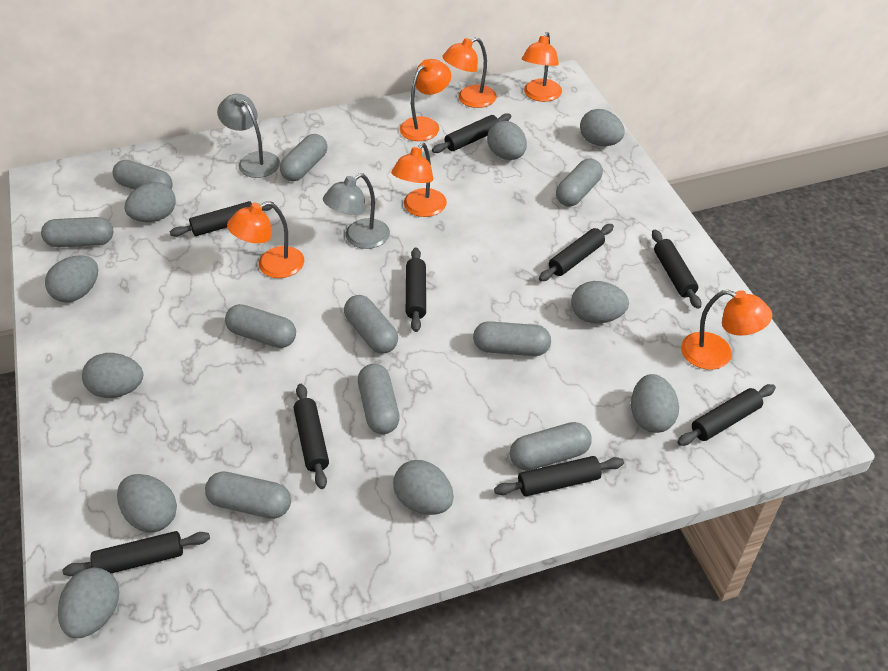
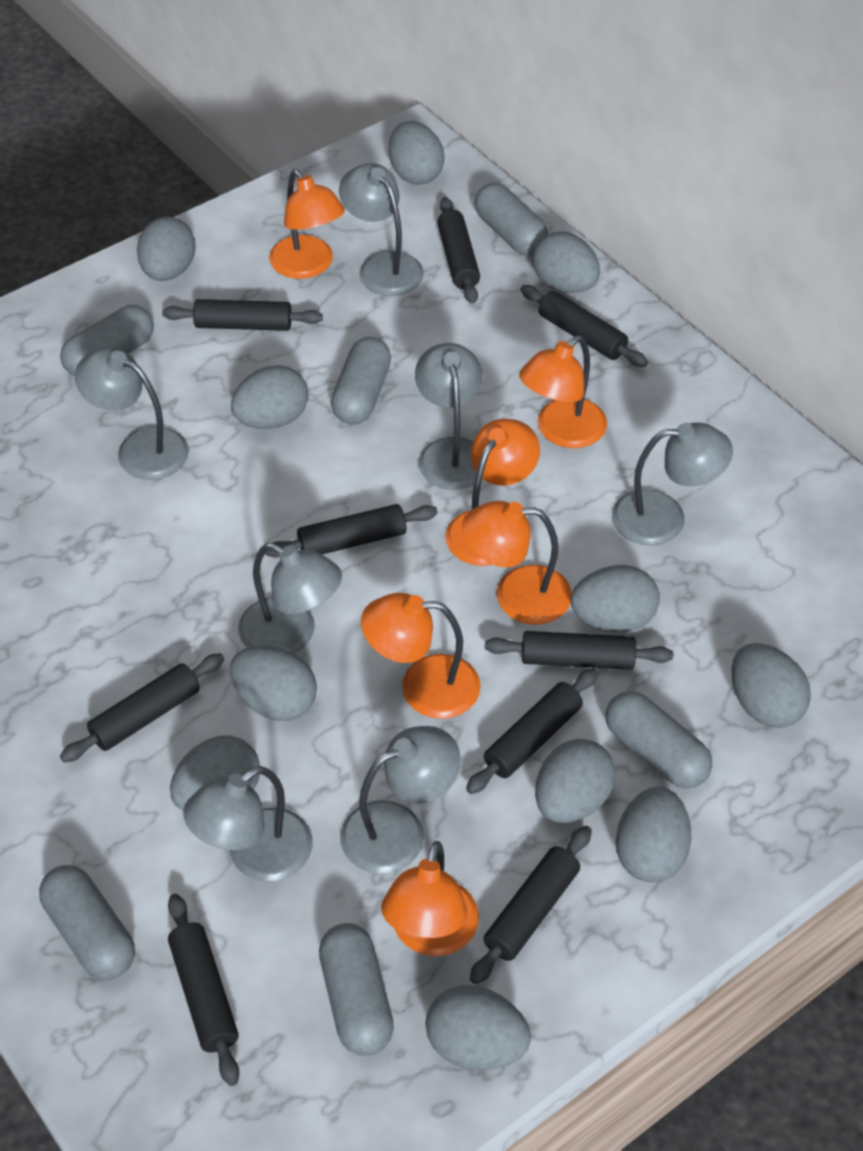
grey capsule: 10 -> 6
grey egg: 10 -> 11
grey lamp: 2 -> 7

